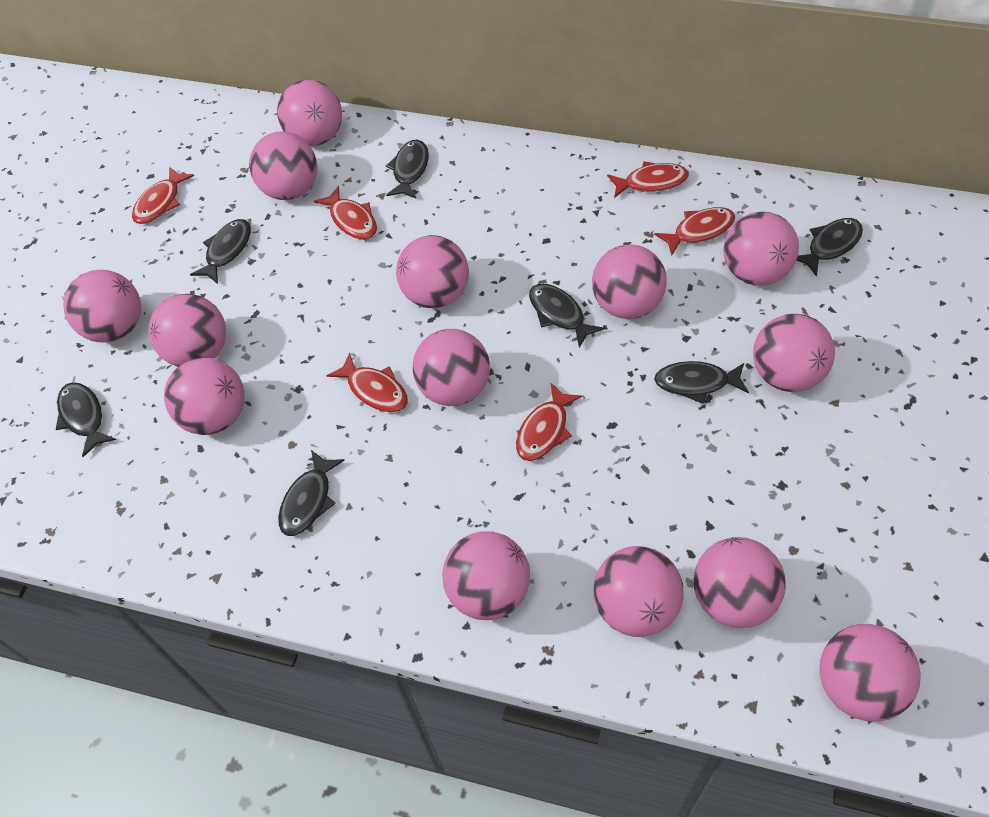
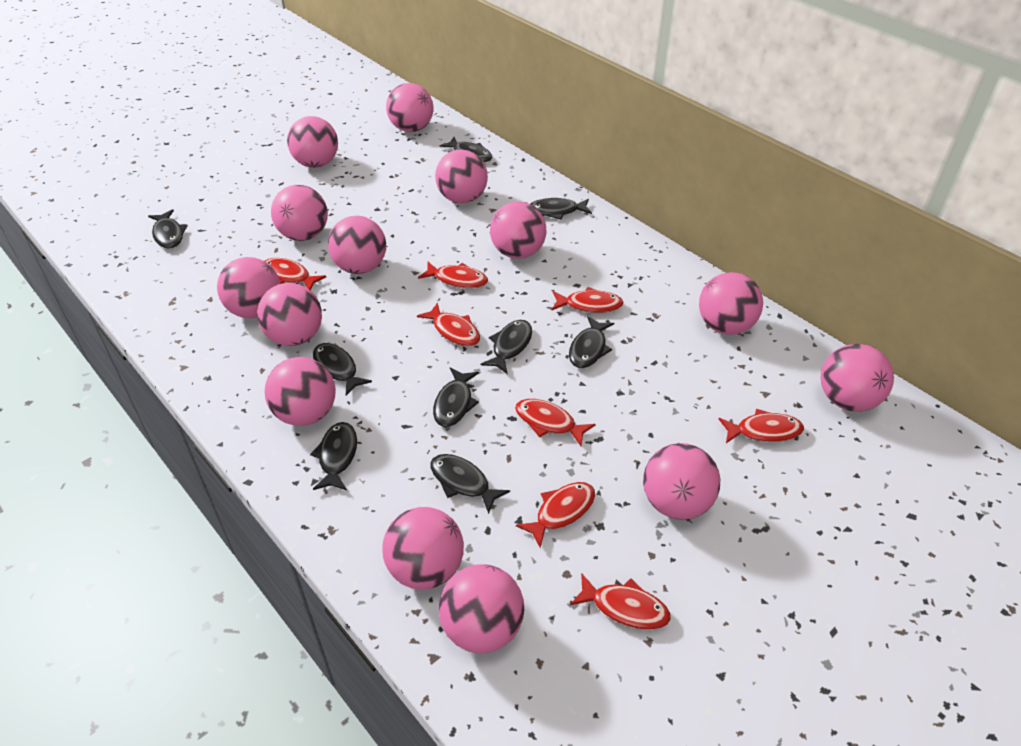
black fish: 7 -> 9
red fish: 6 -> 8

